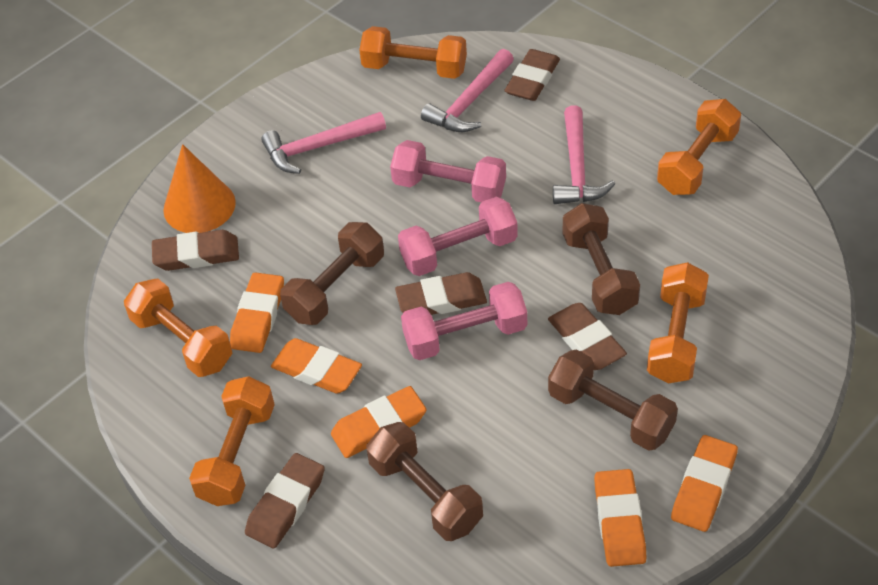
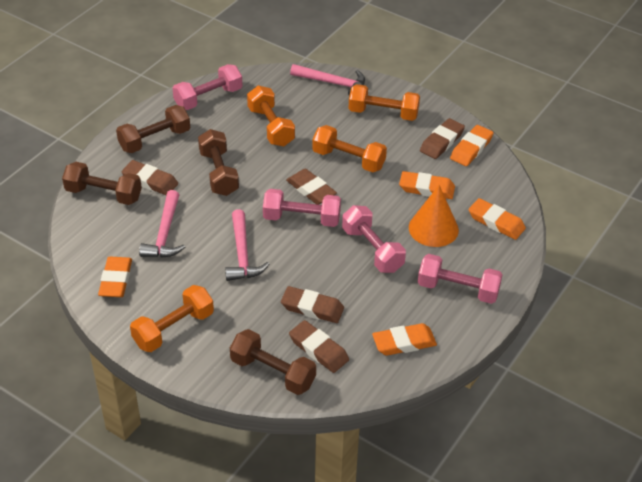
orange dumbbell: 5 -> 4
pink dumbbell: 3 -> 4

